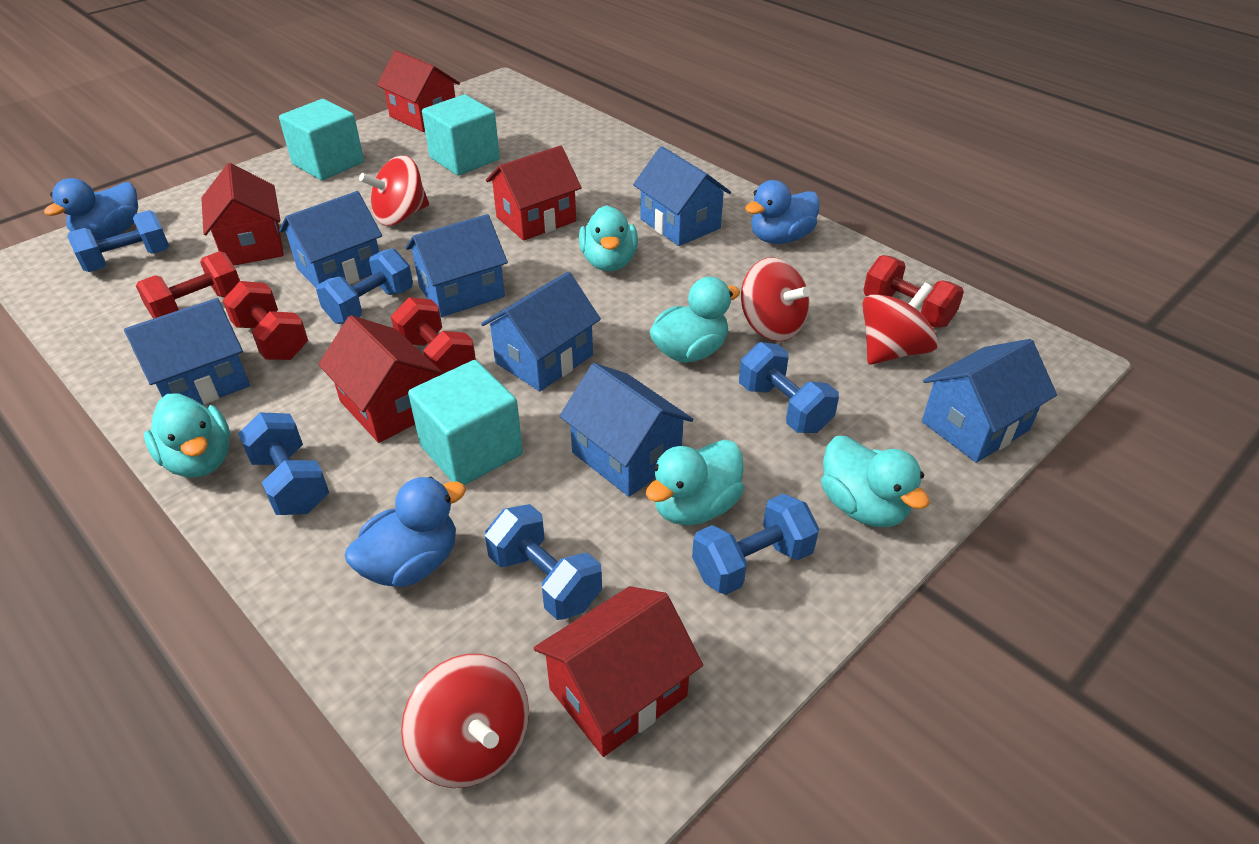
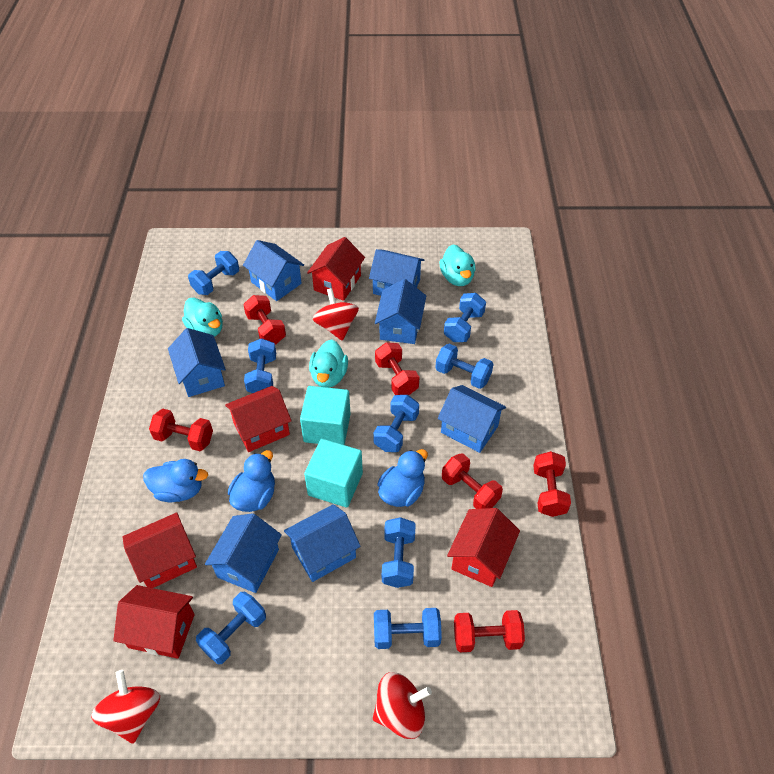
blue dumbbell: 6 -> 8
red dumbbell: 4 -> 6
red spinning top: 4 -> 3
turquoise cube: 3 -> 2
turquoise duck: 5 -> 3

